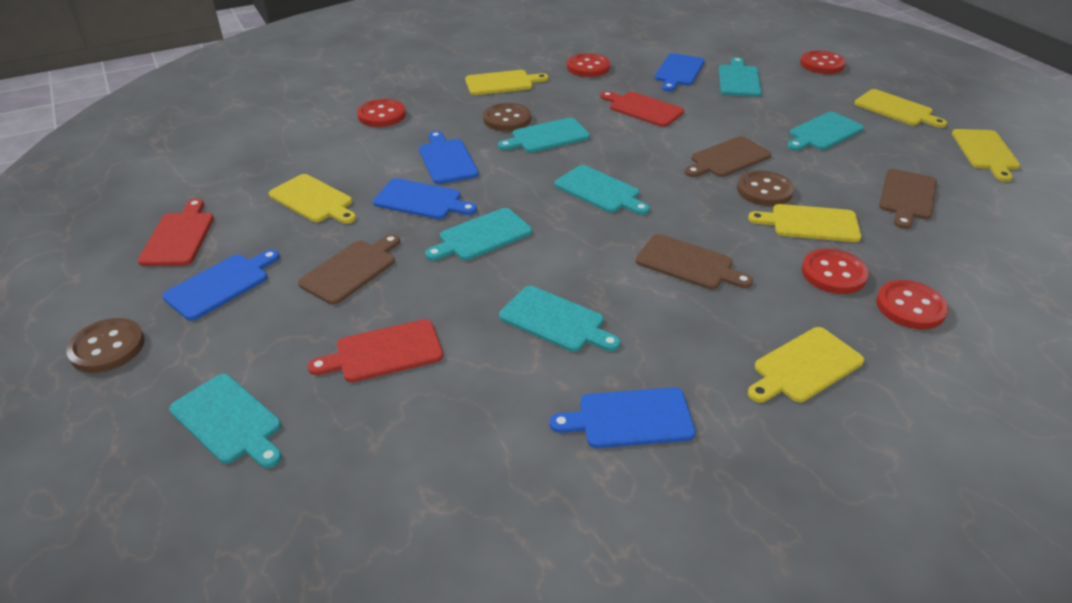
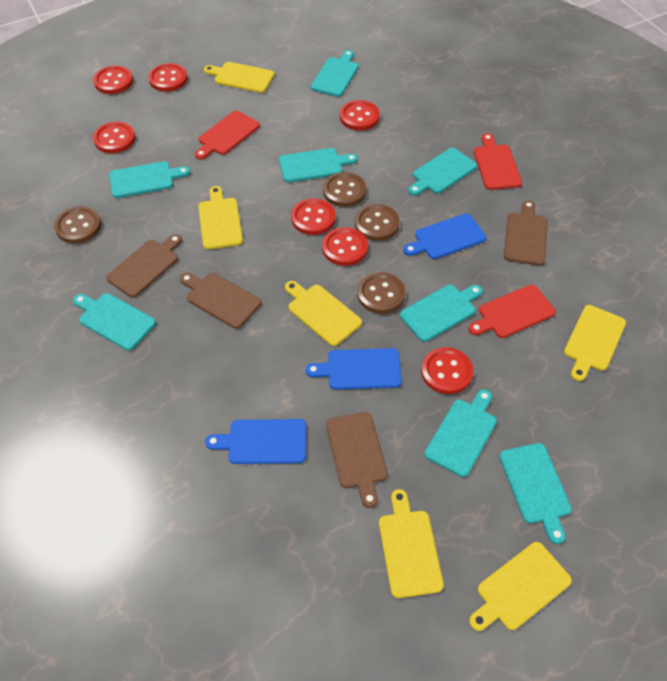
blue cutting board: 5 -> 3
brown button: 3 -> 4
red button: 5 -> 7
turquoise cutting board: 7 -> 8

